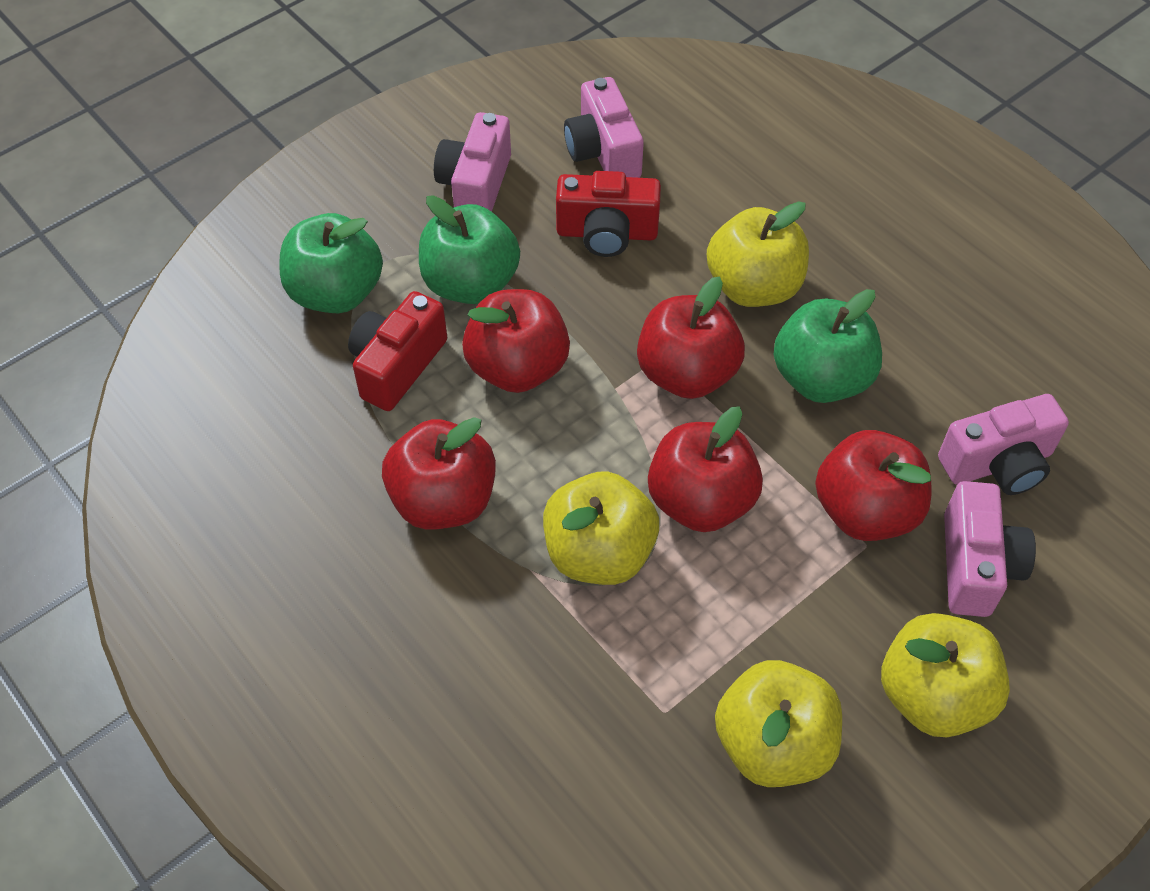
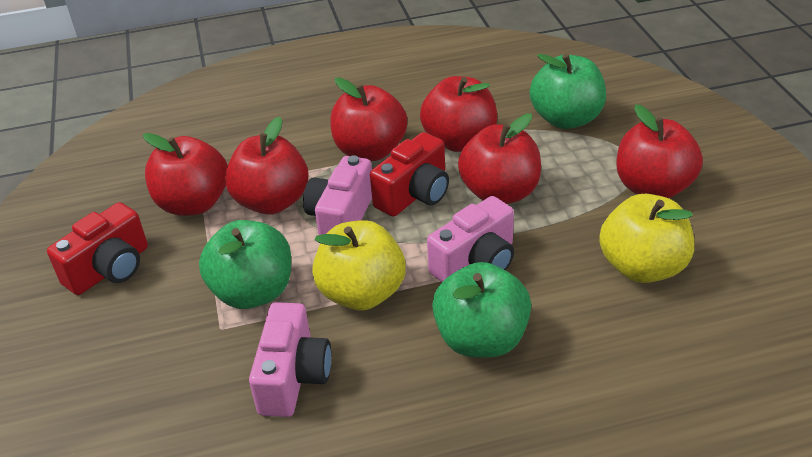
pink camera: 4 -> 3
red apple: 5 -> 6
yellow apple: 4 -> 2

